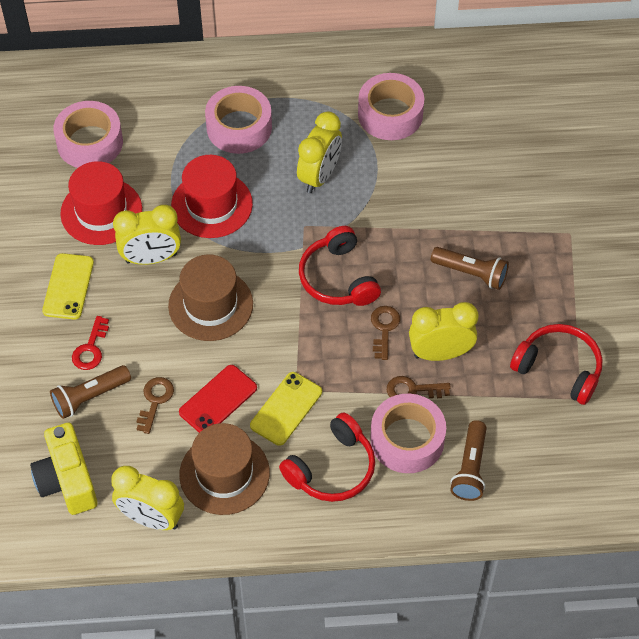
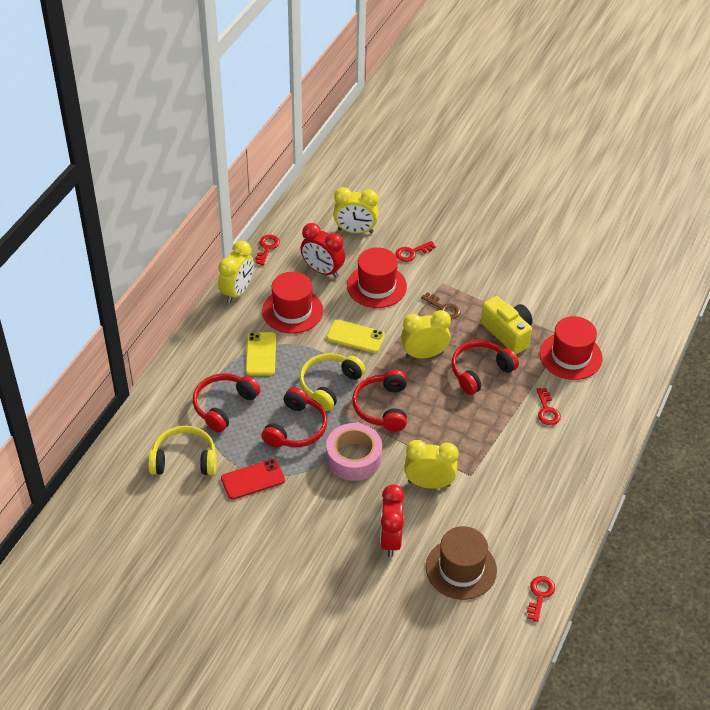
brown flashlight: 3 -> 0
brown hat: 2 -> 1
brown key: 3 -> 1
pink tape: 4 -> 1
red clock: 0 -> 2
red hat: 2 -> 3
red headphones: 3 -> 4
red key: 1 -> 4
yellow headphones: 0 -> 2

